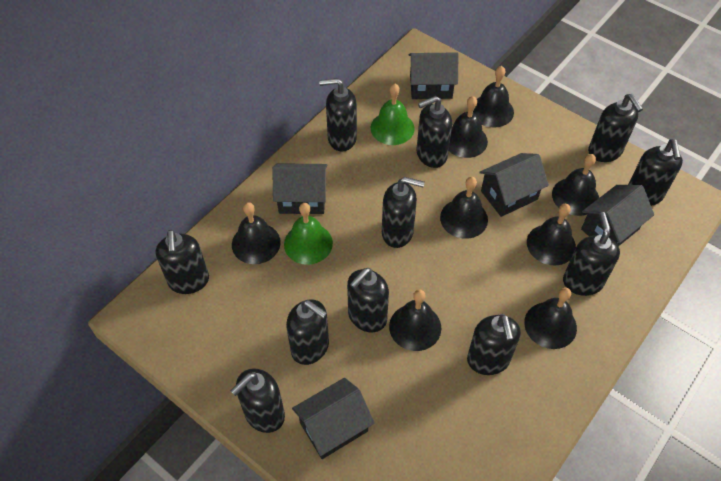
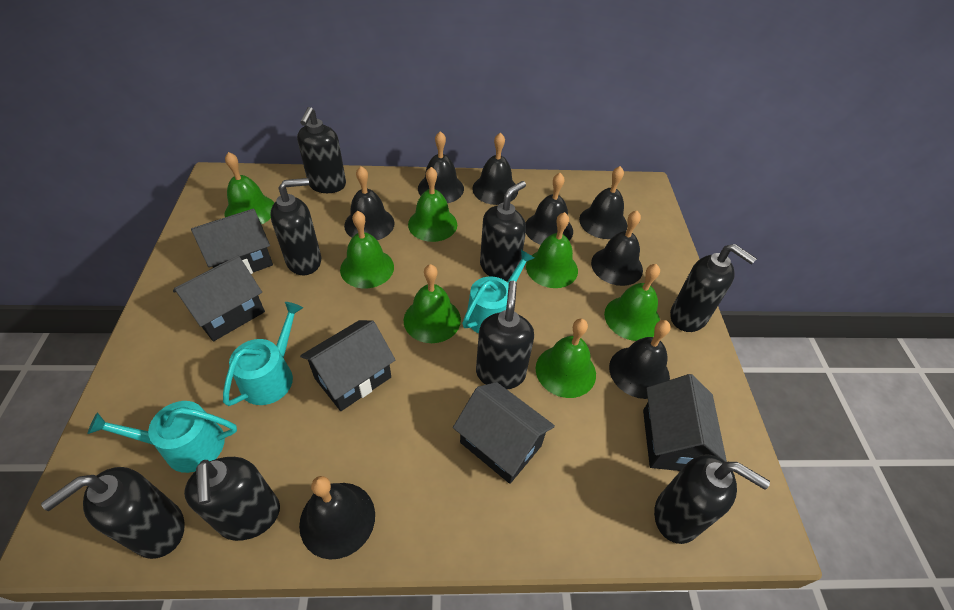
black soap dispenser: 11 -> 8
green bell: 2 -> 7
turquoise watering can: 0 -> 3

